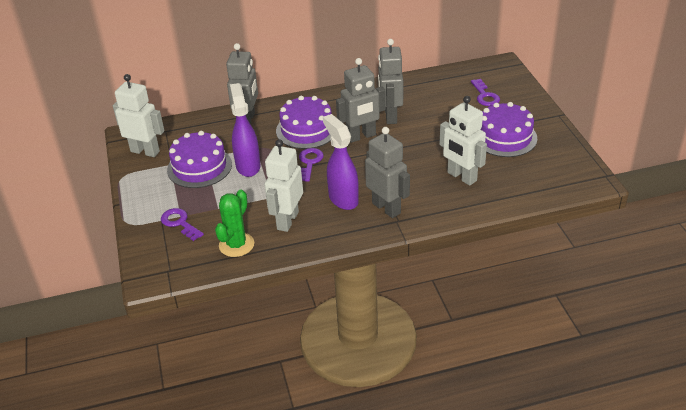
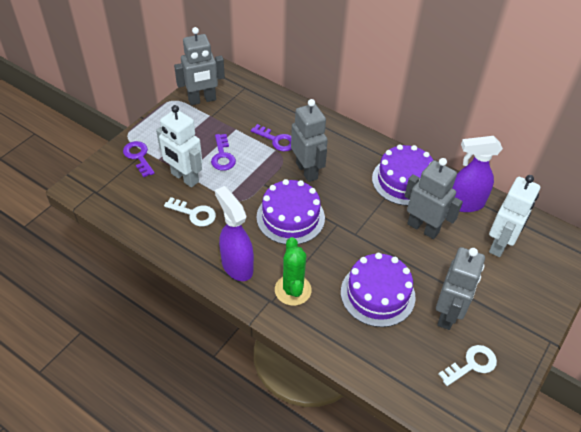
white key: 0 -> 2
white robot: 3 -> 2

